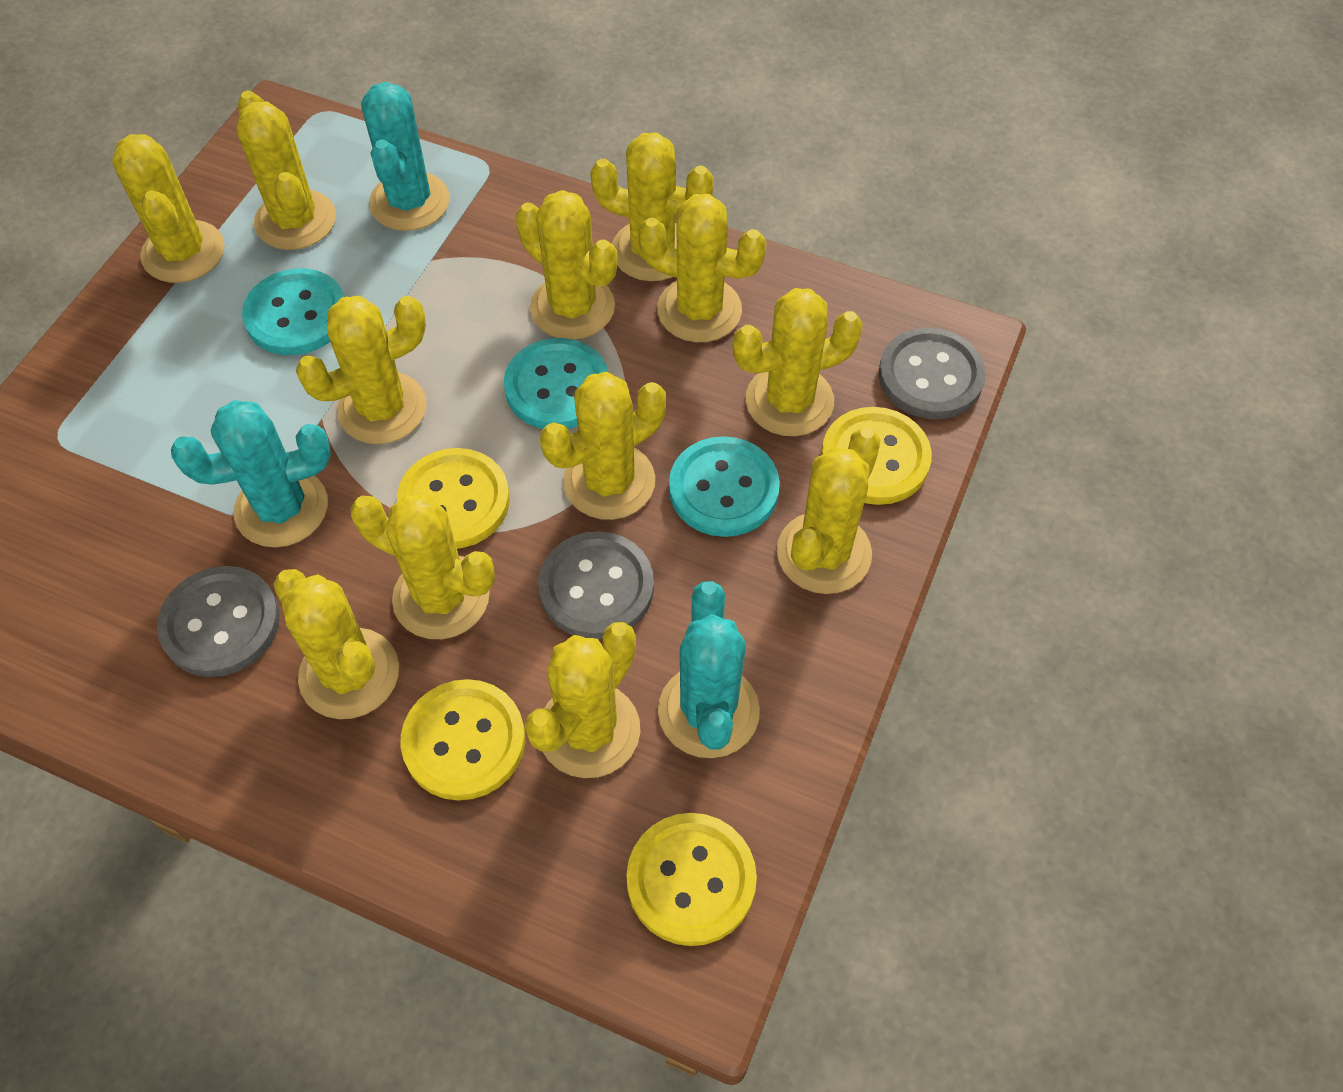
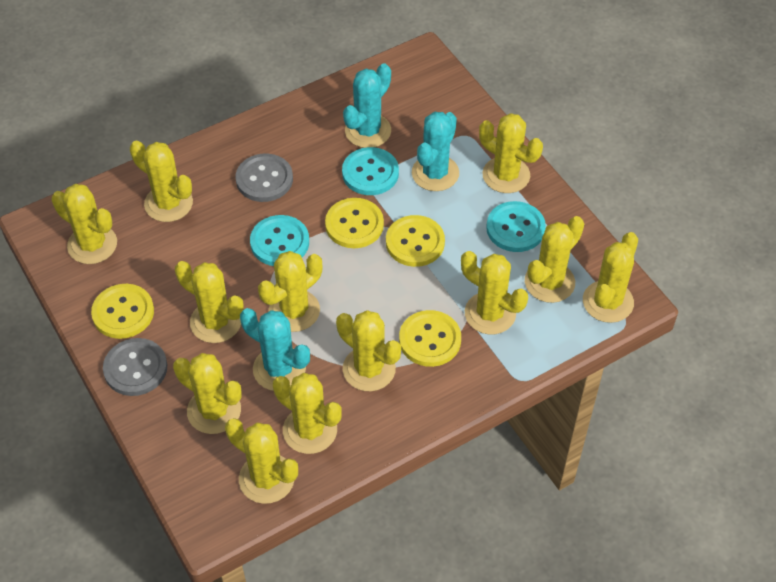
grey button: 3 -> 2

